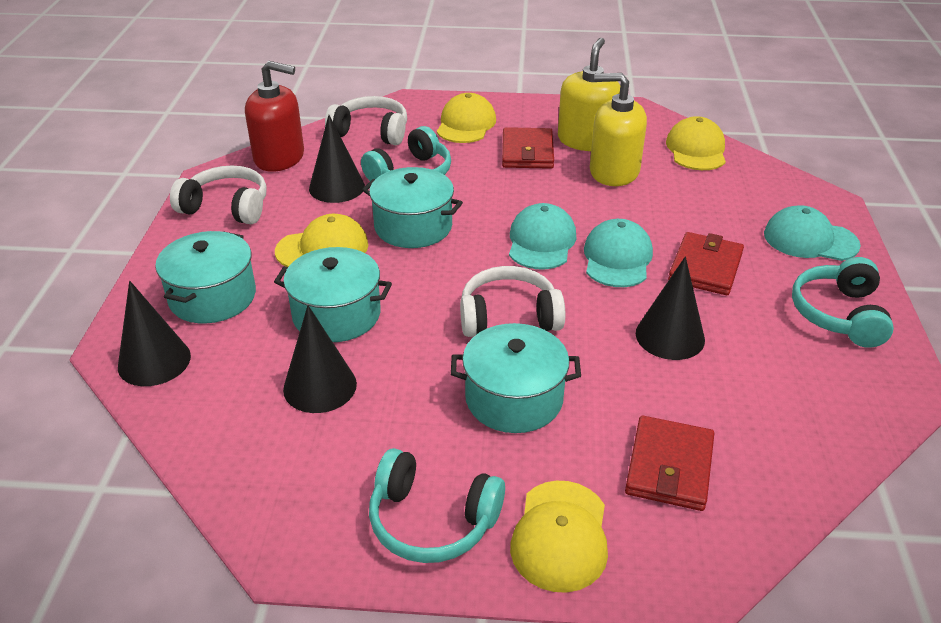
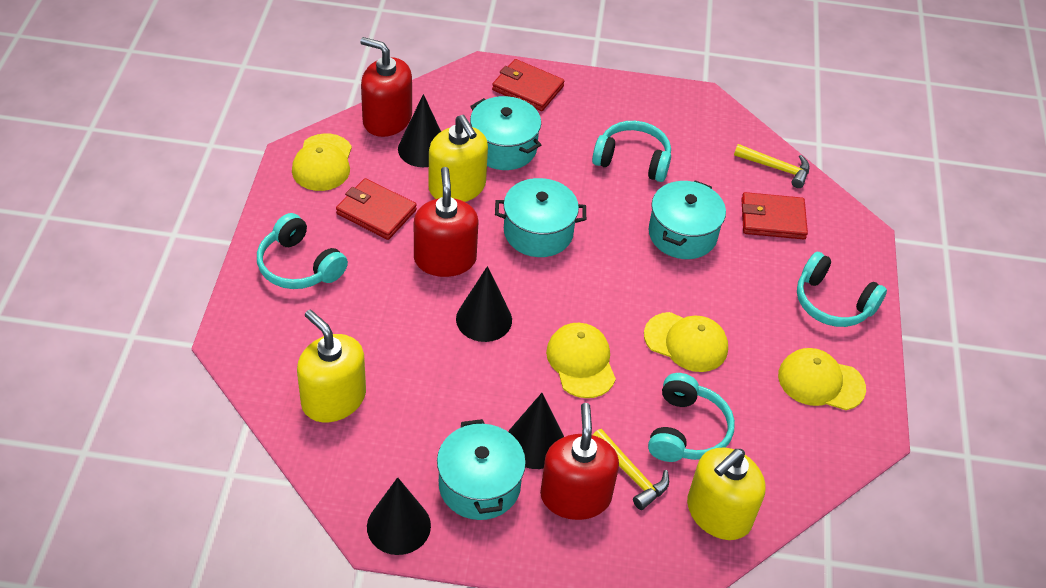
red soap dispenser: 1 -> 3
turquoise cap: 3 -> 0
turquoise headphones: 3 -> 4
white headphones: 3 -> 0
yellow hammer: 0 -> 2
yellow soap dispenser: 2 -> 3

